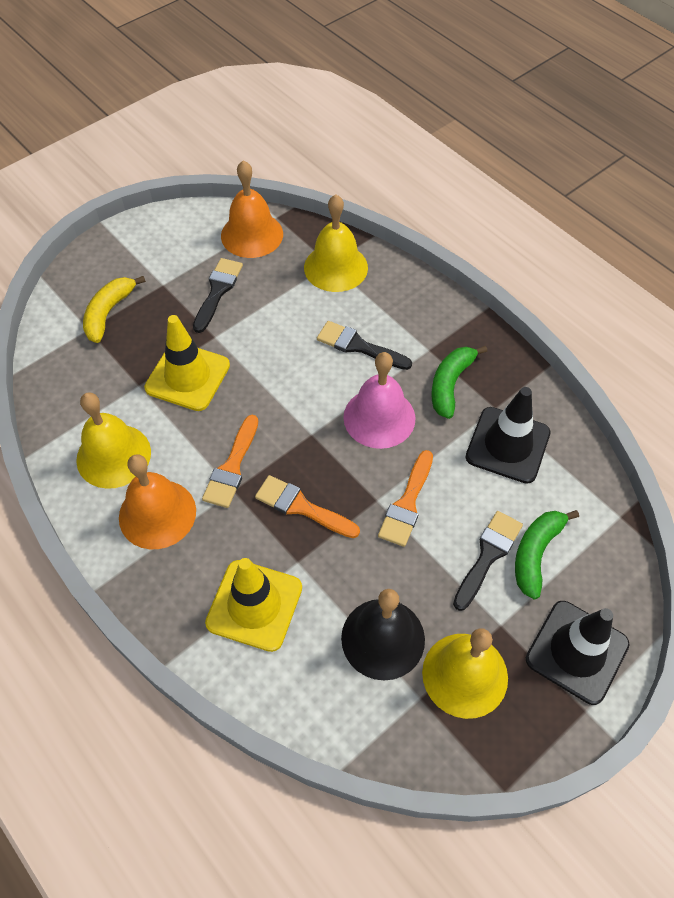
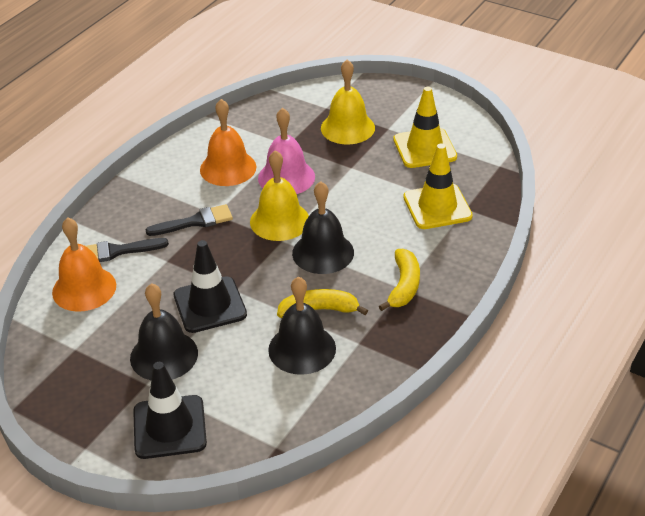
black bell: 1 -> 3
black brush: 3 -> 2
green banana: 2 -> 0
orange brush: 3 -> 0
yellow banana: 1 -> 2
yellow bell: 3 -> 2

